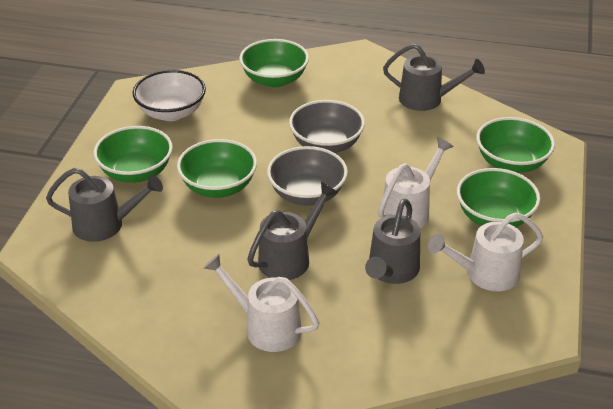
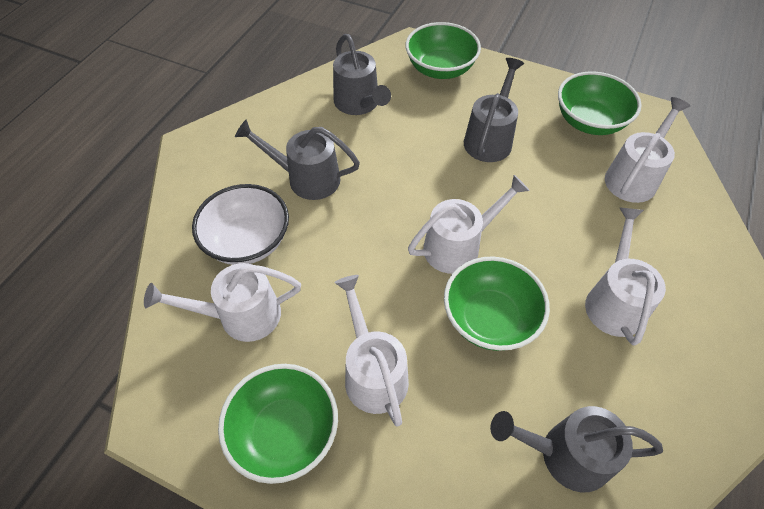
green bowl: 5 -> 4
grey bowl: 2 -> 0
white watering can: 3 -> 5

